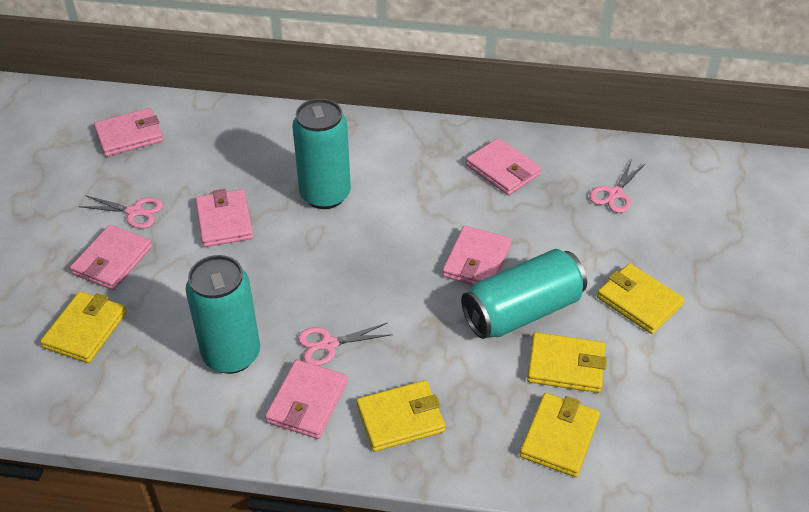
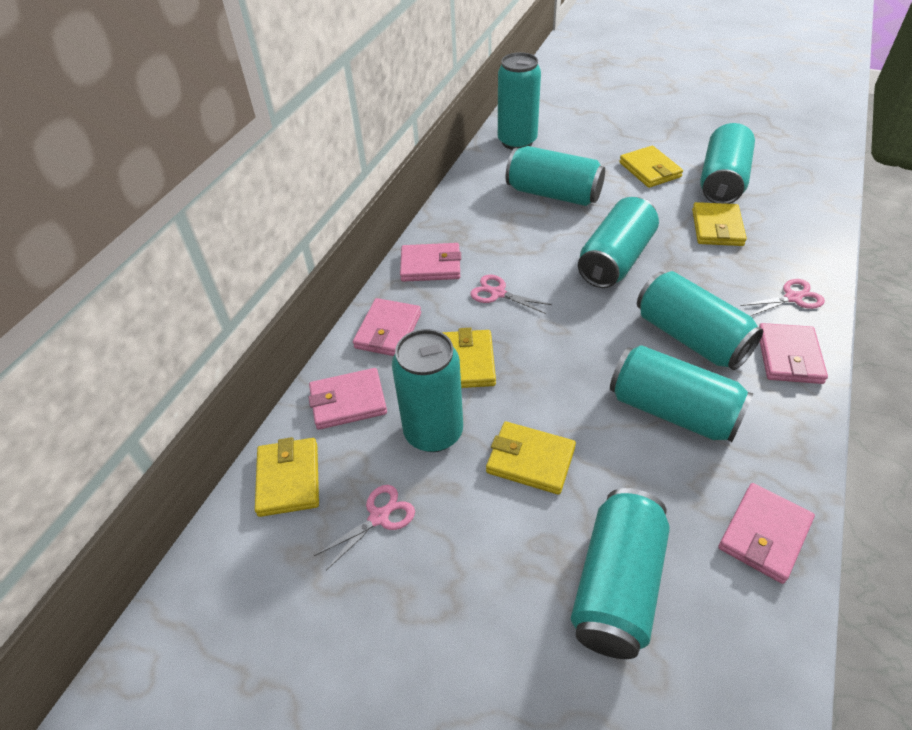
pink wallet: 6 -> 5
turquoise can: 3 -> 8

